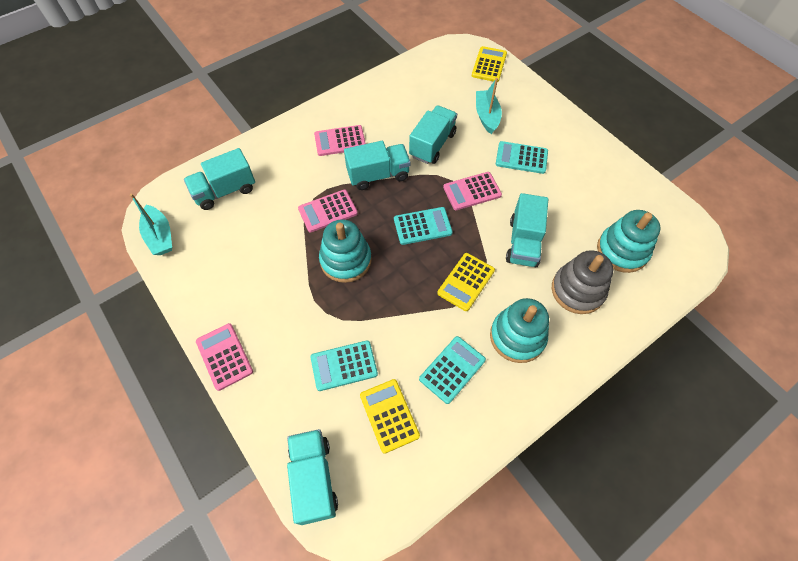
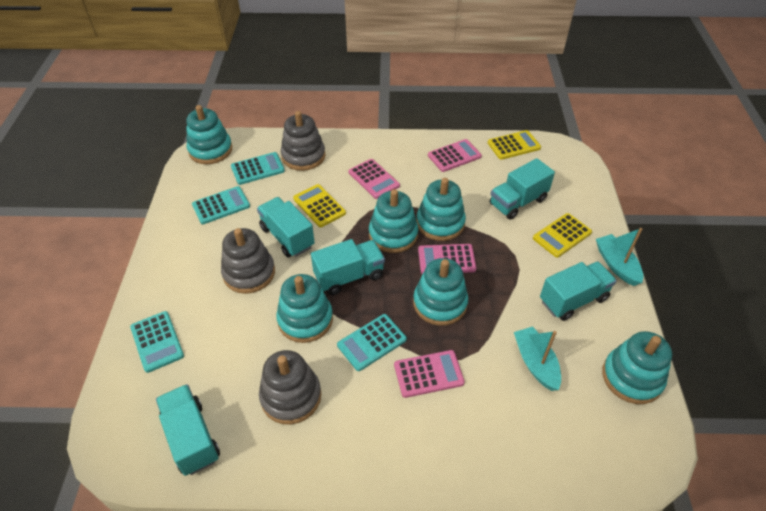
grey stacking toy: 1 -> 3
turquoise stacking toy: 3 -> 6

